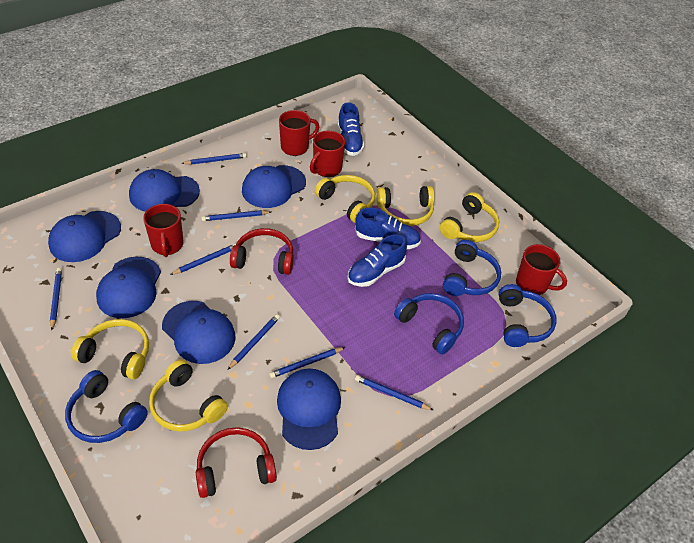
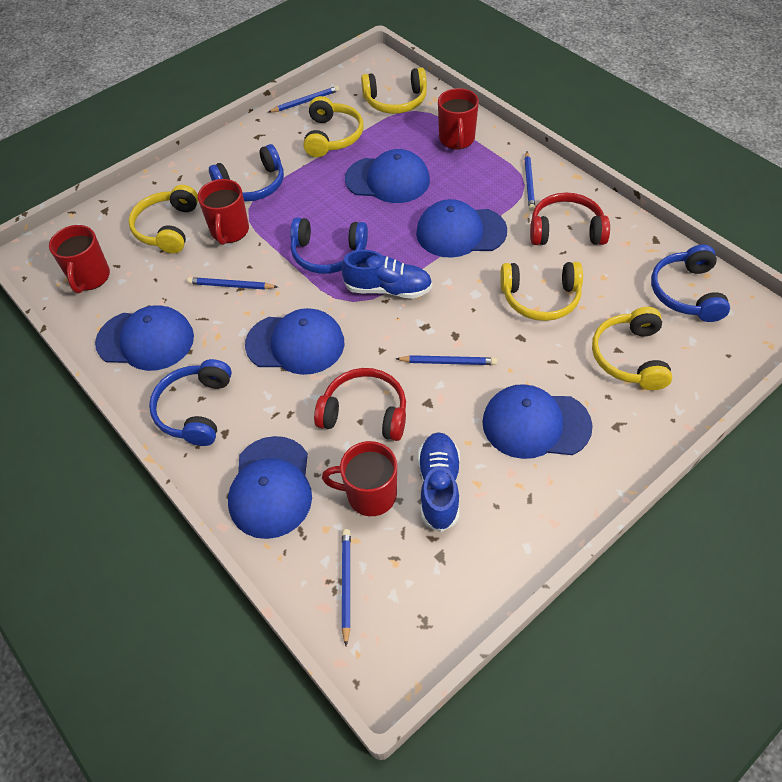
blue pencil: 7 -> 5
blue shoe: 3 -> 2

